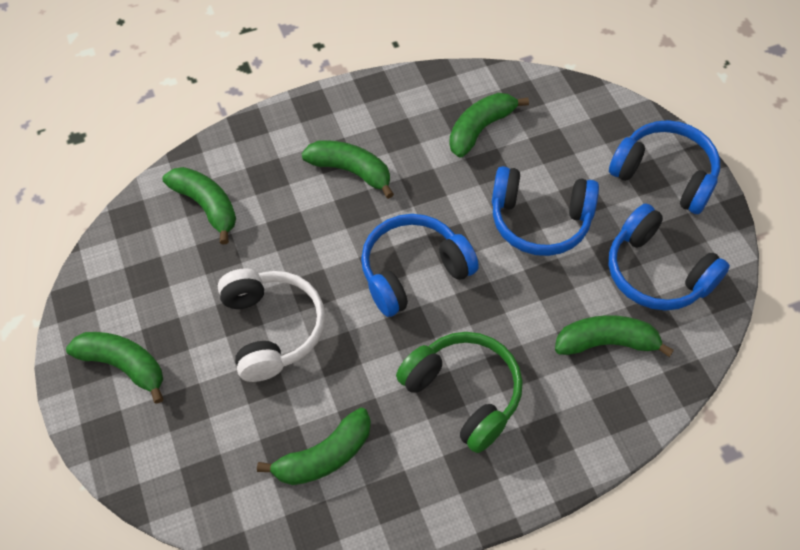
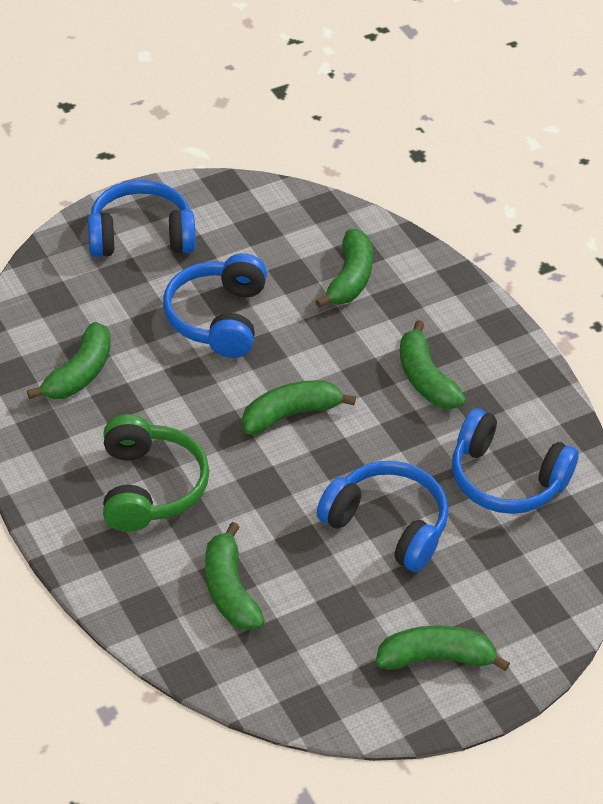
white headphones: 1 -> 0

